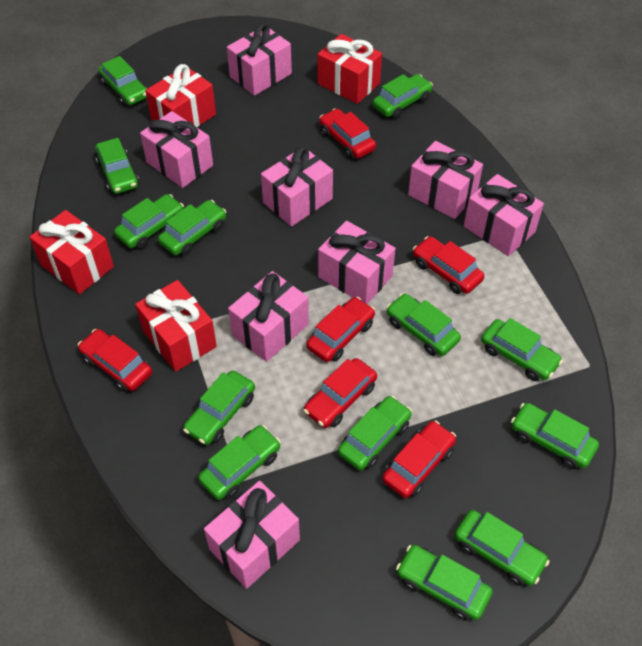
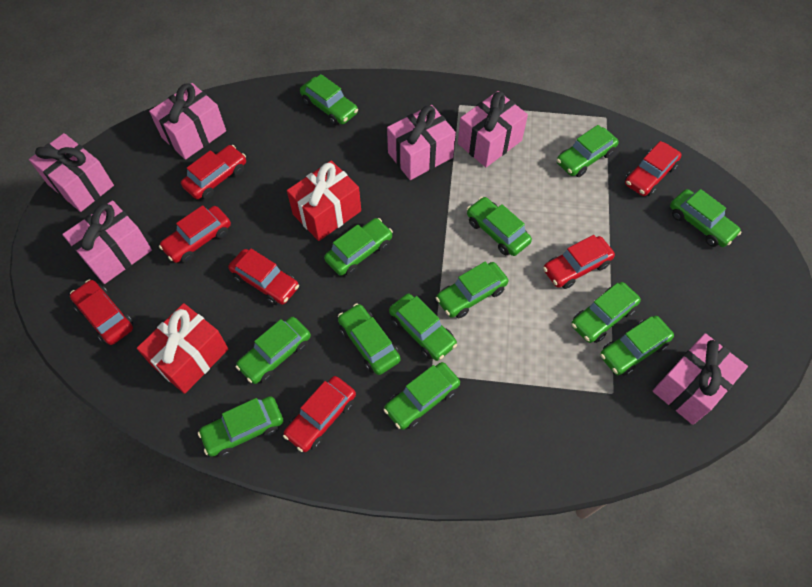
pink gift: 8 -> 6
red car: 6 -> 7
red gift: 4 -> 2

